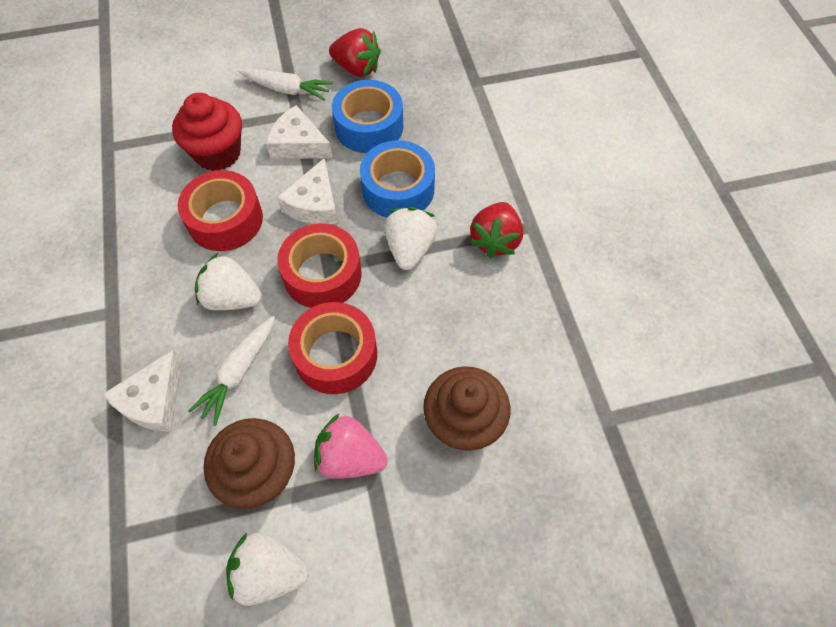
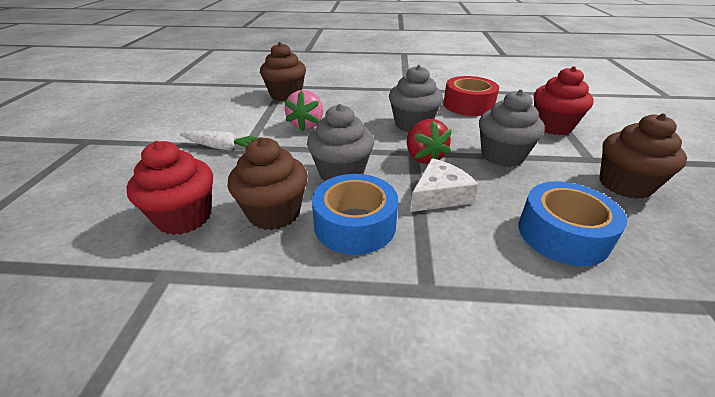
brown cupcake: 2 -> 3
grey cupcake: 0 -> 3
red cupcake: 1 -> 2
red strawberry: 2 -> 1
red tape: 3 -> 1
white carrot: 2 -> 1
white cheese: 3 -> 1
white strawberry: 3 -> 0

